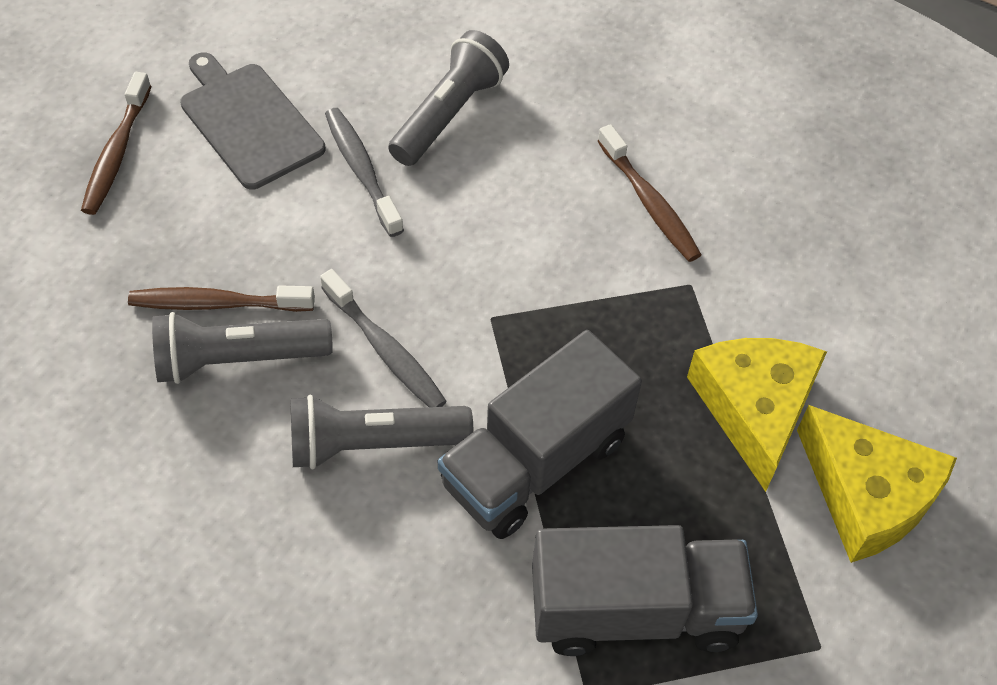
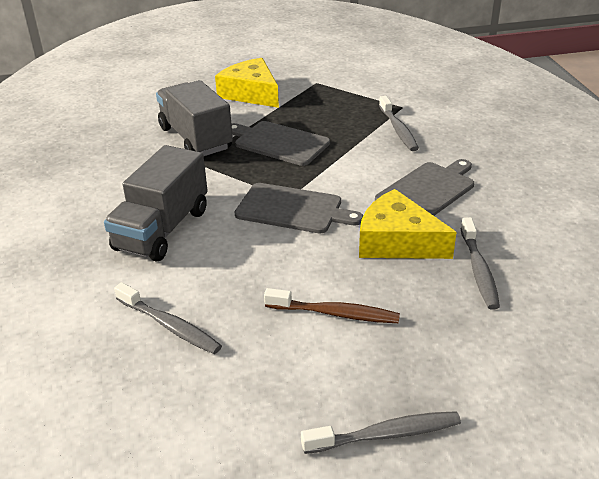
brown toothbrush: 3 -> 1
grey cutting board: 1 -> 3
grey flashlight: 3 -> 0
grey toothbrush: 2 -> 4

